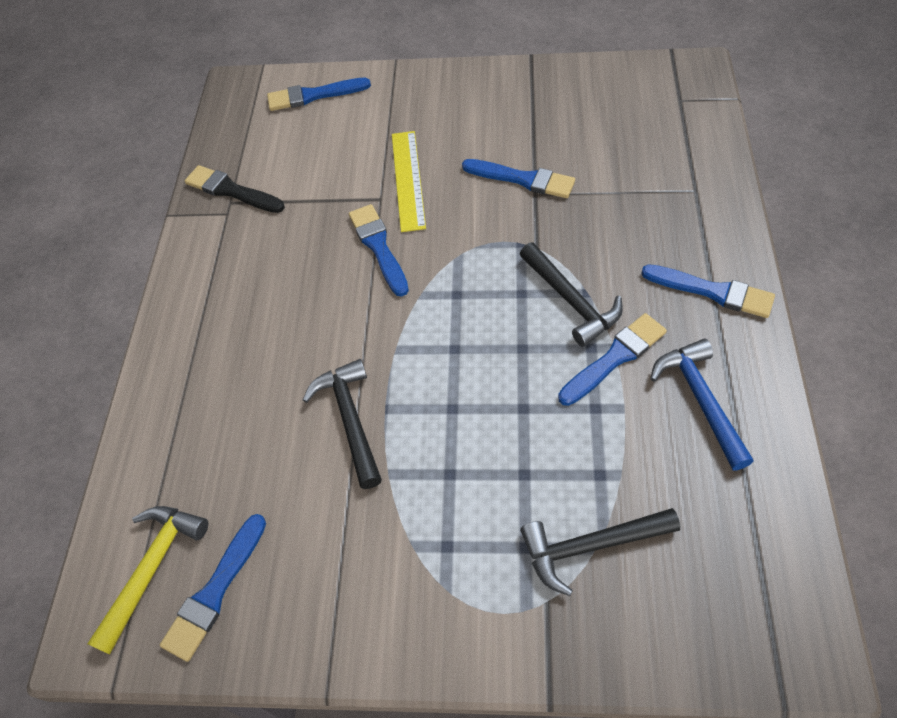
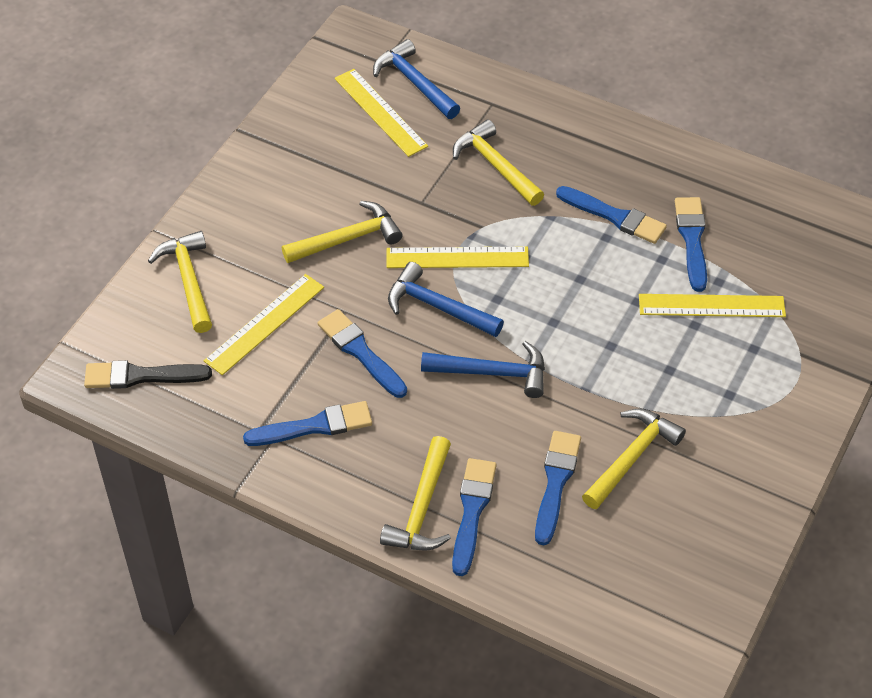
black hammer: 3 -> 0
blue hammer: 1 -> 3
yellow hammer: 1 -> 5
yellow ruler: 1 -> 4

